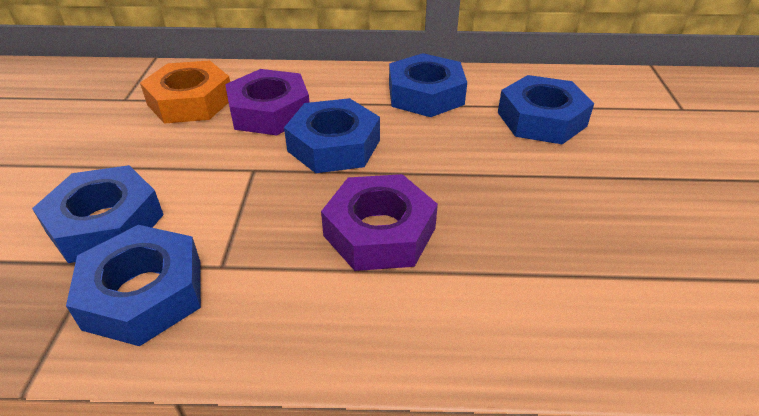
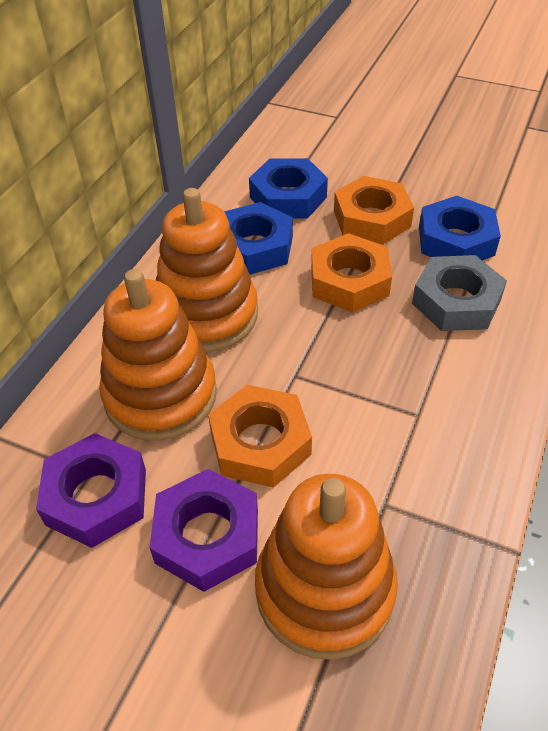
blue nut: 5 -> 3
grey nut: 0 -> 1
orange nut: 1 -> 3
orange stacking toy: 0 -> 3

